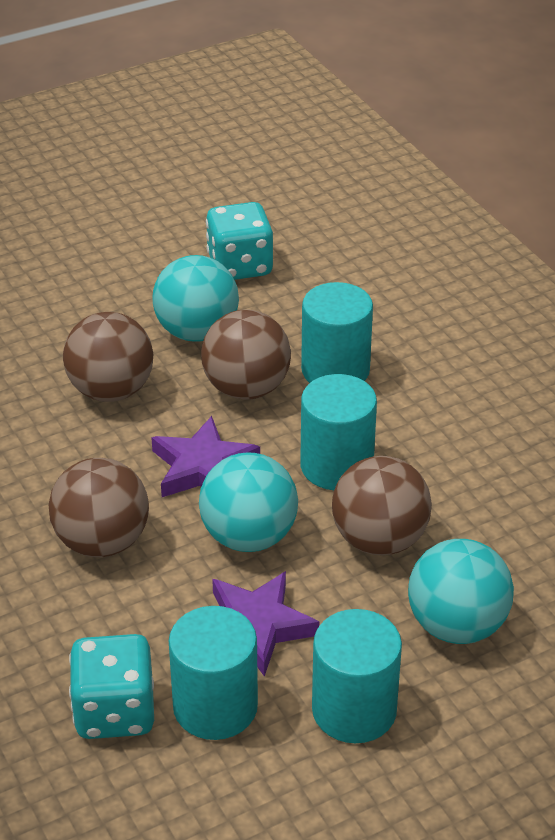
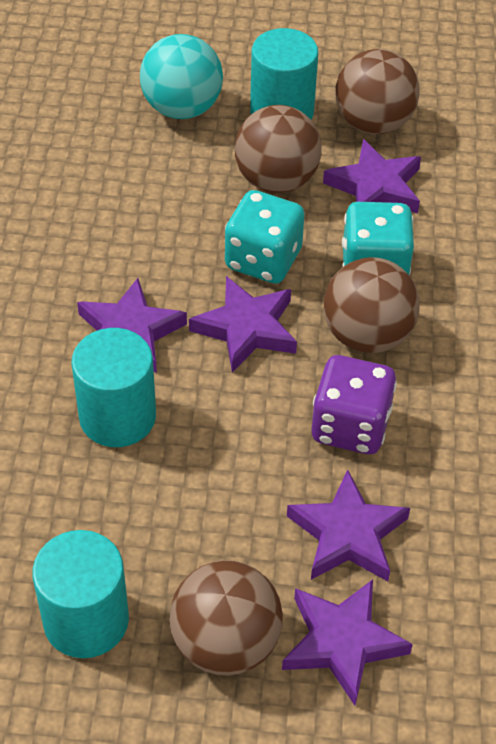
purple dice: 0 -> 1
purple star: 2 -> 5
turquoise ball: 3 -> 1
turquoise cylinder: 4 -> 3

